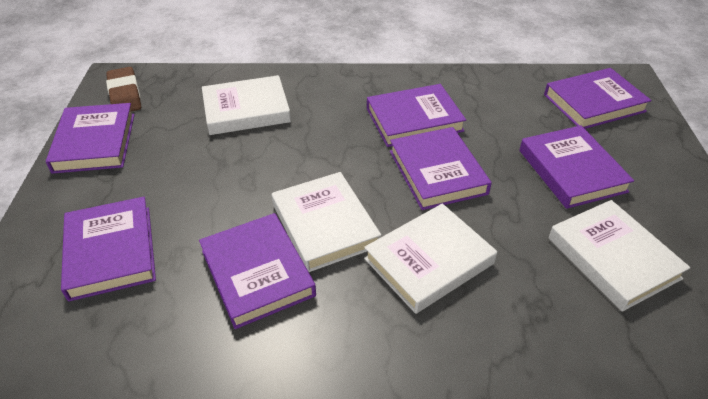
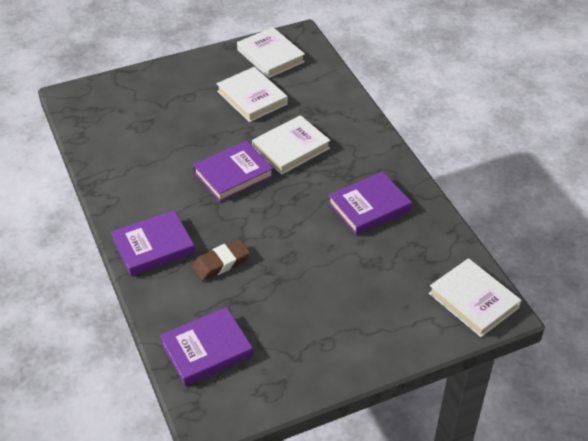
purple book: 7 -> 4

